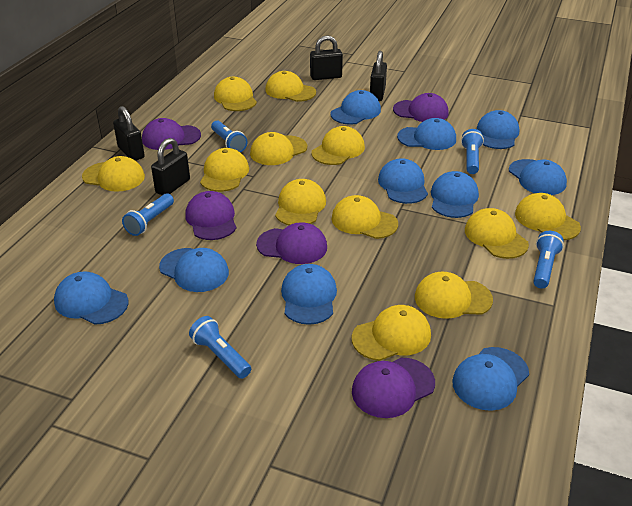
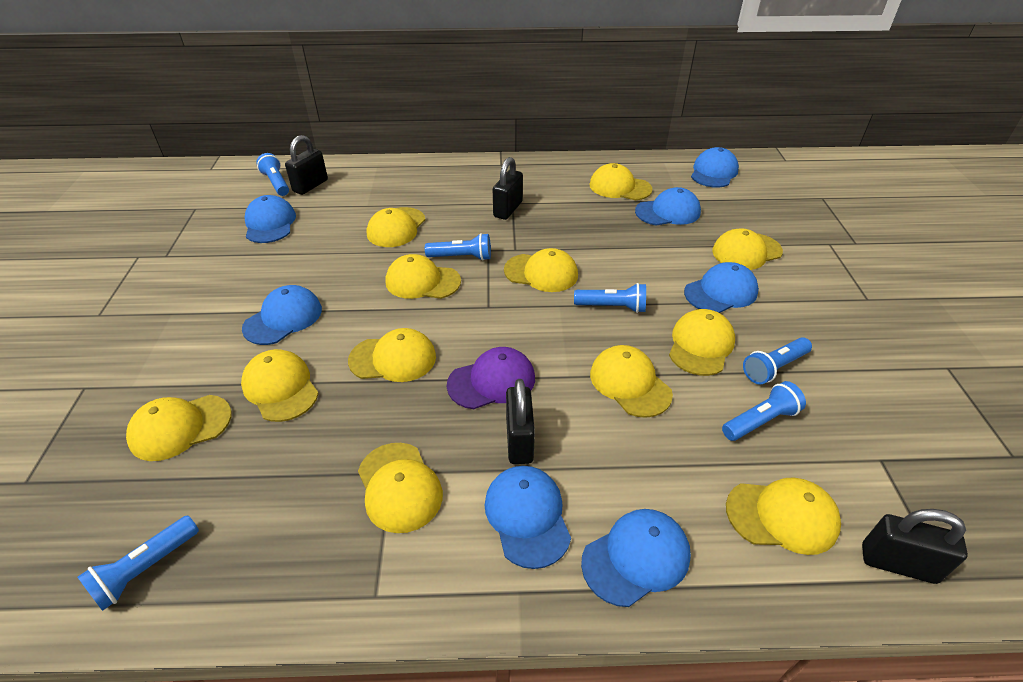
blue cap: 10 -> 7
blue flashlight: 5 -> 6
purple cap: 5 -> 1

